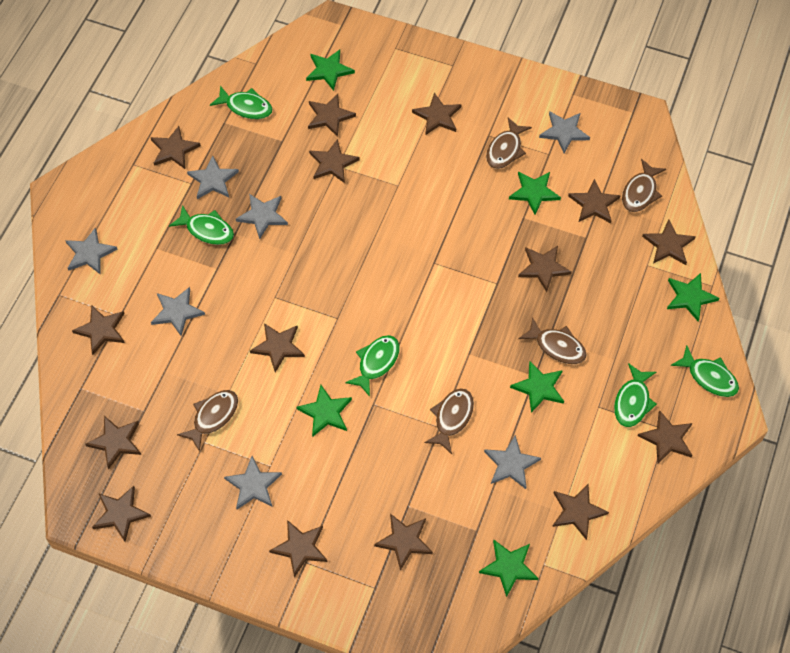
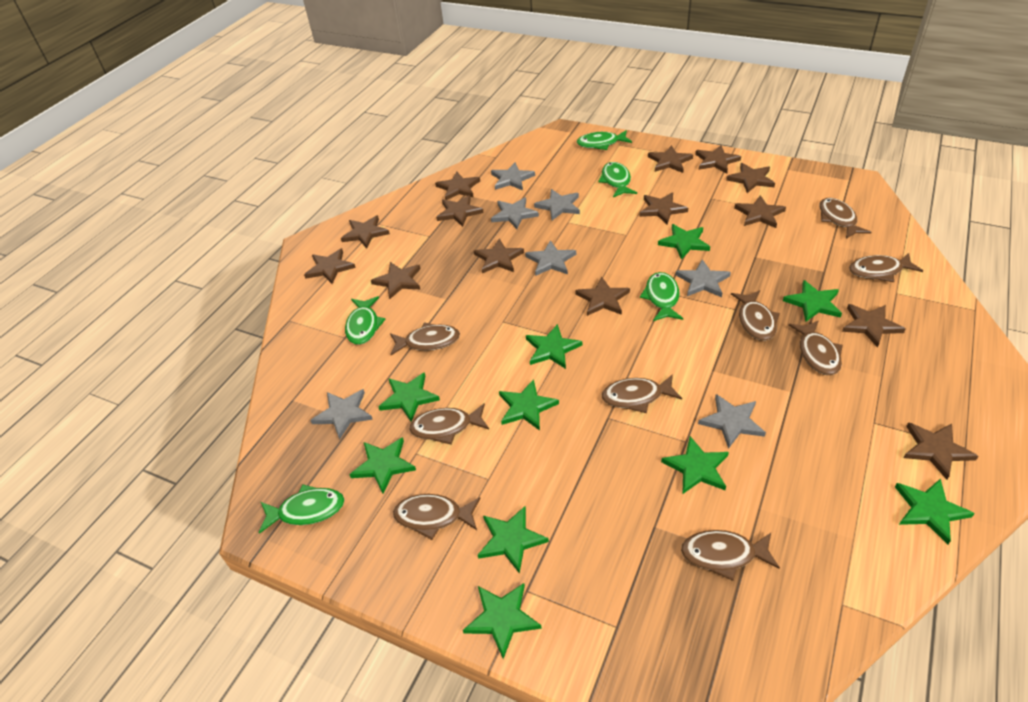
brown fish: 5 -> 9
brown star: 15 -> 14
green star: 6 -> 10

